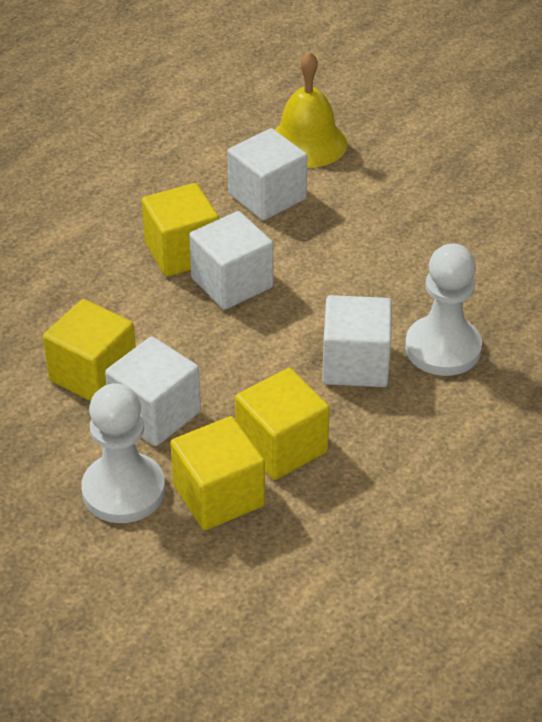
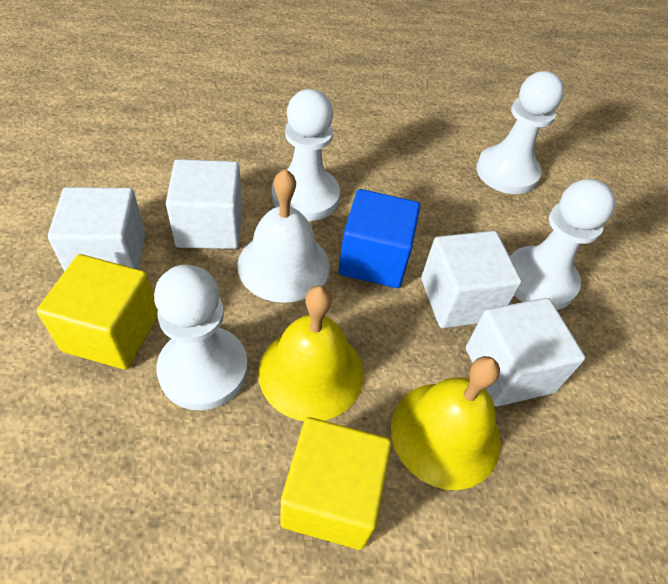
blue cube: 0 -> 1
white bell: 0 -> 1
white pawn: 2 -> 4
yellow bell: 1 -> 2
yellow cube: 4 -> 2

